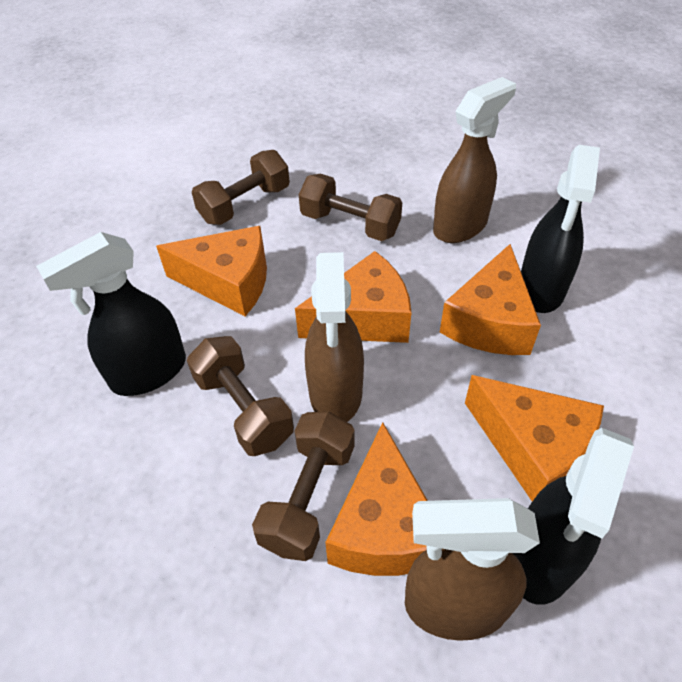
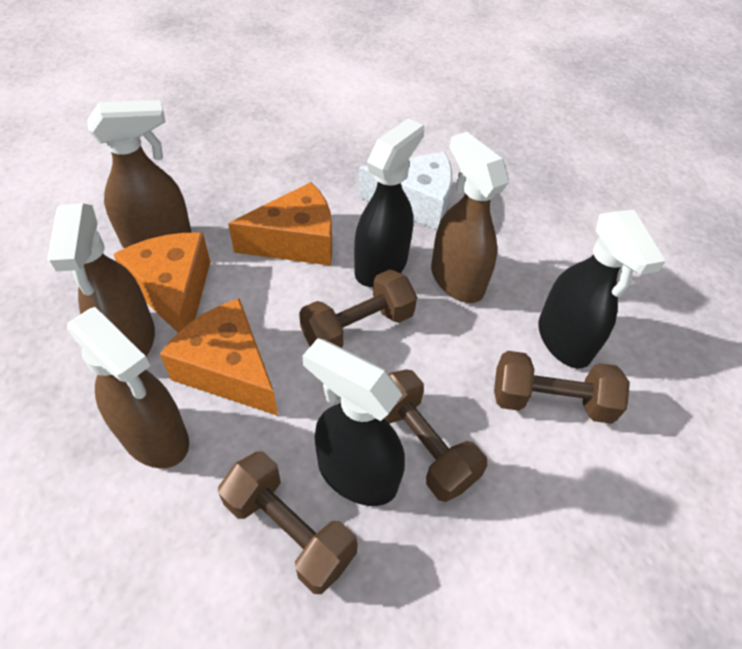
brown spray bottle: 3 -> 4
orange cheese: 5 -> 3
white cheese: 0 -> 1

